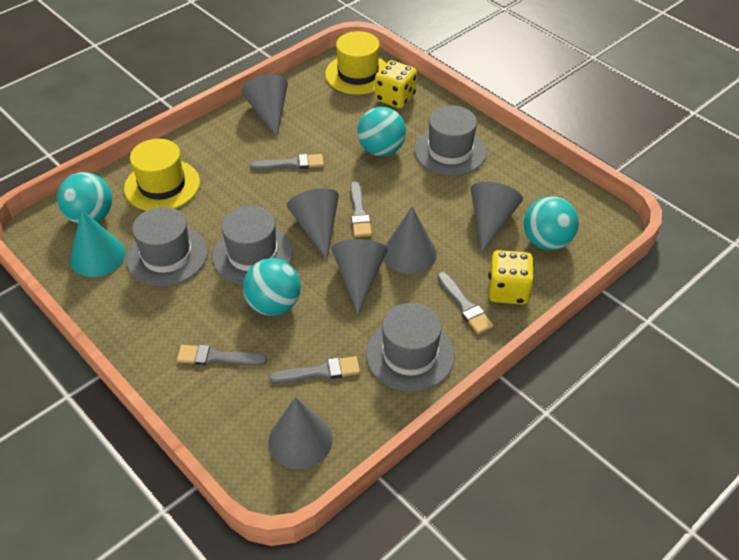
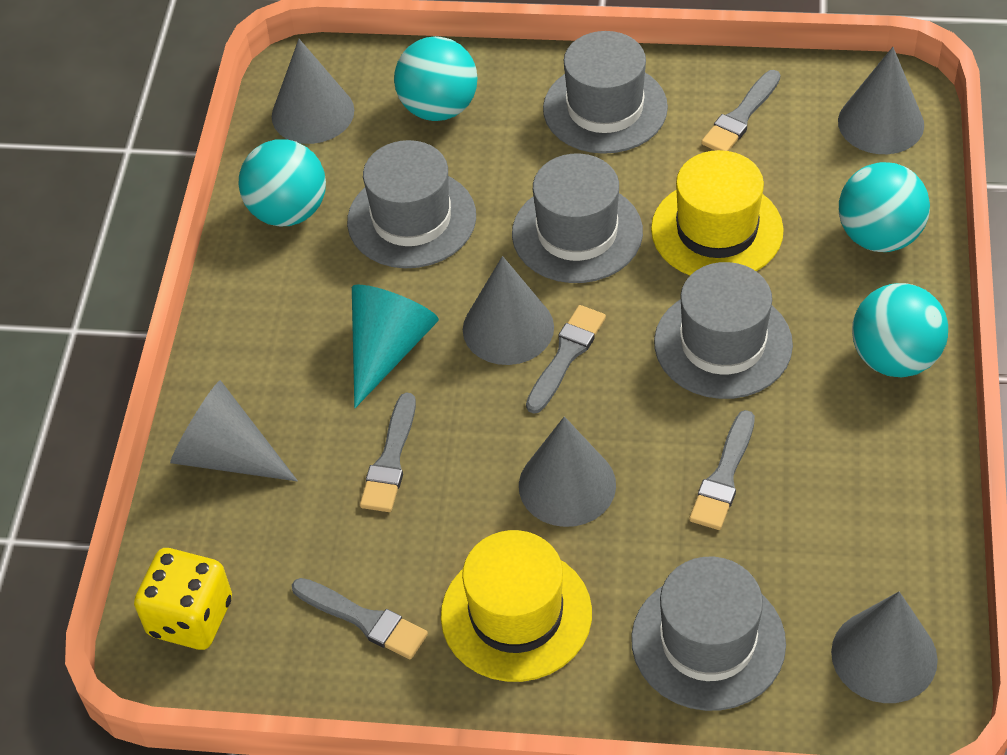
grey hat: 4 -> 5
yellow dice: 2 -> 1

